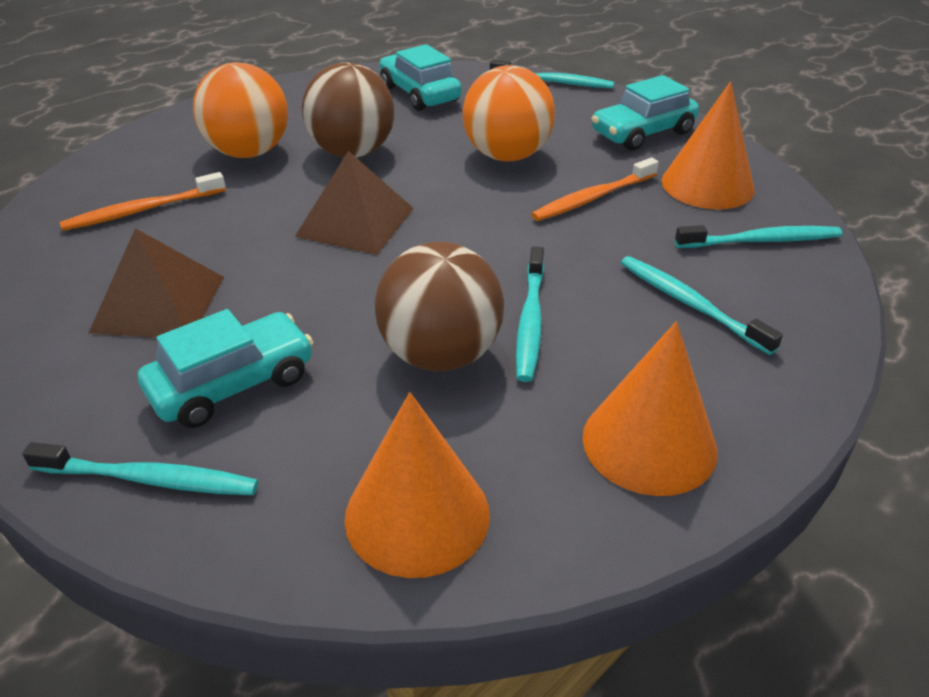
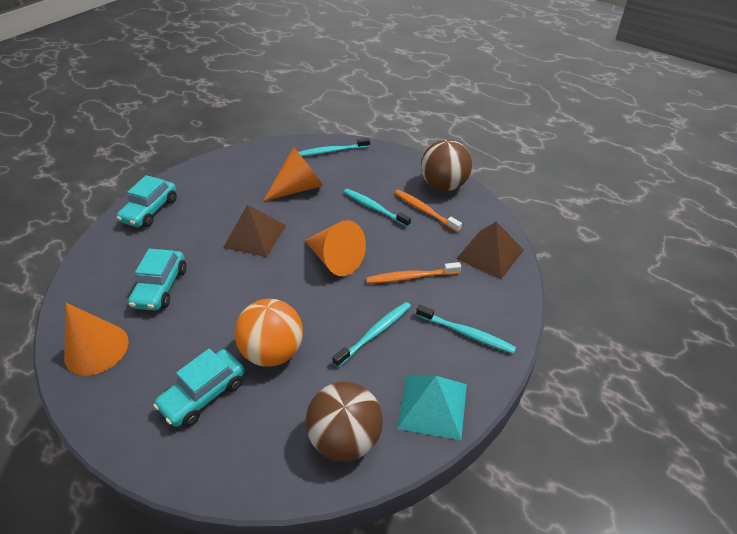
orange ball: 2 -> 1
turquoise pyramid: 0 -> 1
turquoise toothbrush: 5 -> 4

